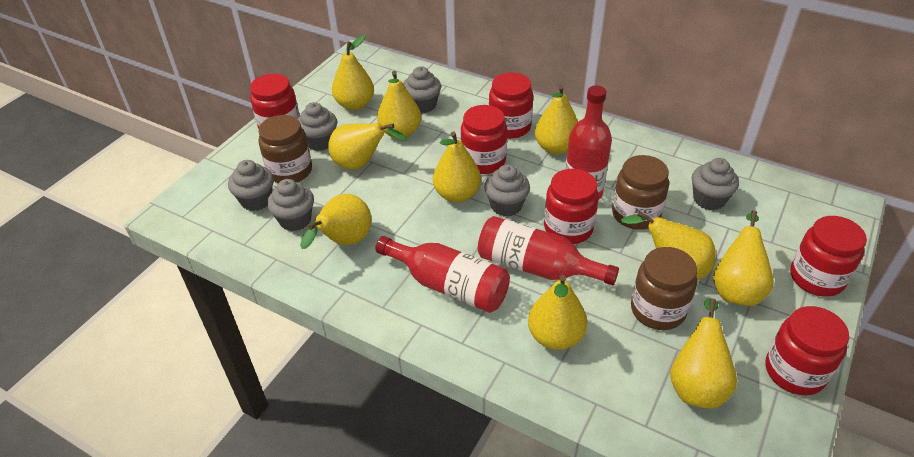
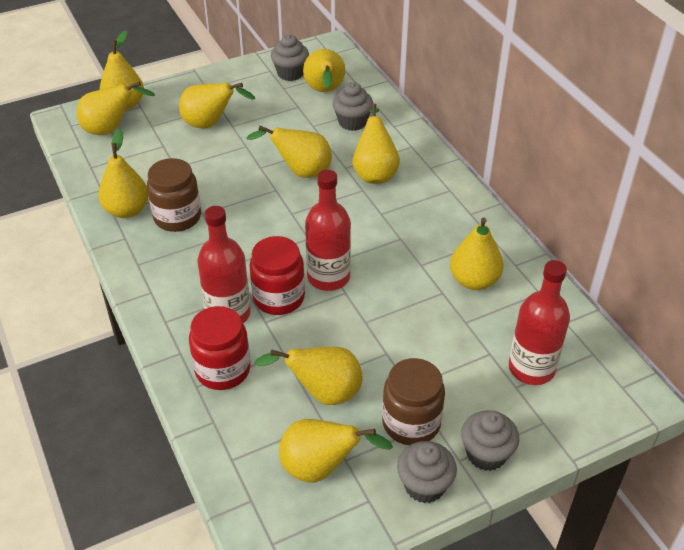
brown jar: 3 -> 2
grey cupcake: 6 -> 4
red jar: 6 -> 2

